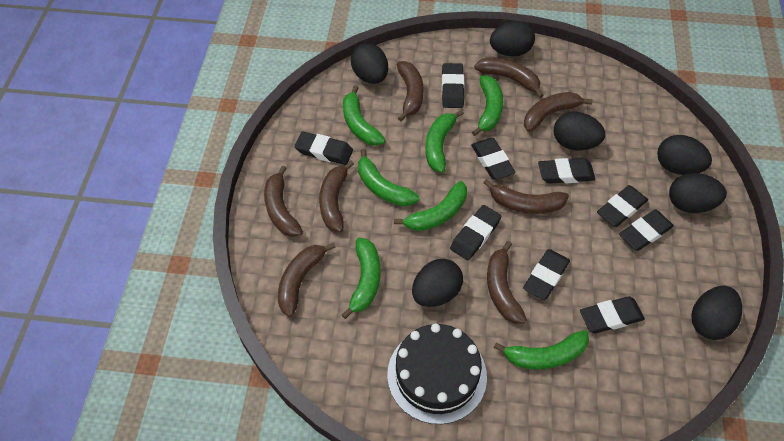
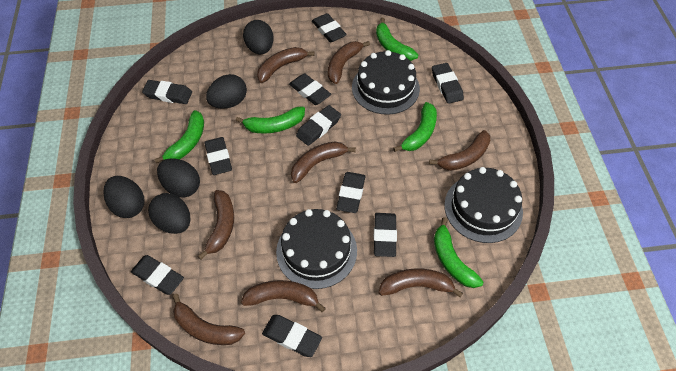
black cake: 1 -> 3
black egg: 7 -> 5
black eraser: 9 -> 10
green banana: 7 -> 5

